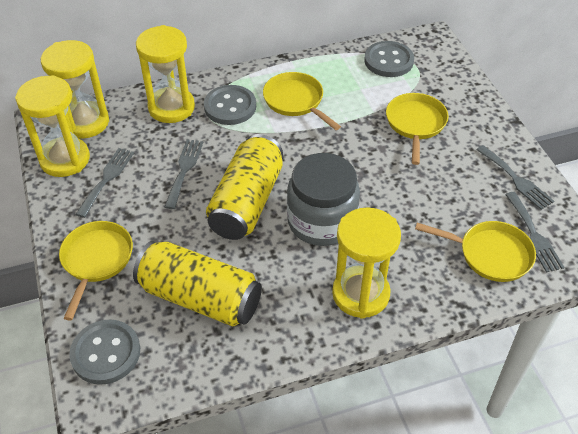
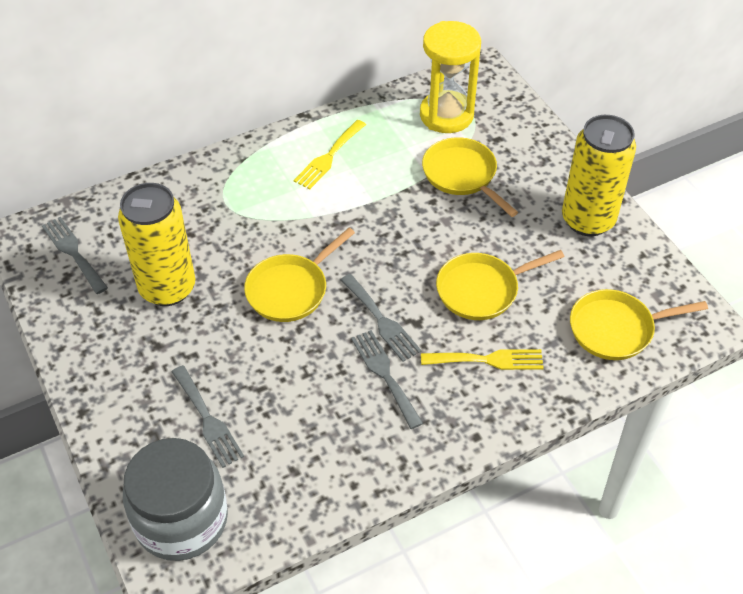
grey button: 3 -> 0
yellow fork: 0 -> 2
yellow hourglass: 4 -> 1

